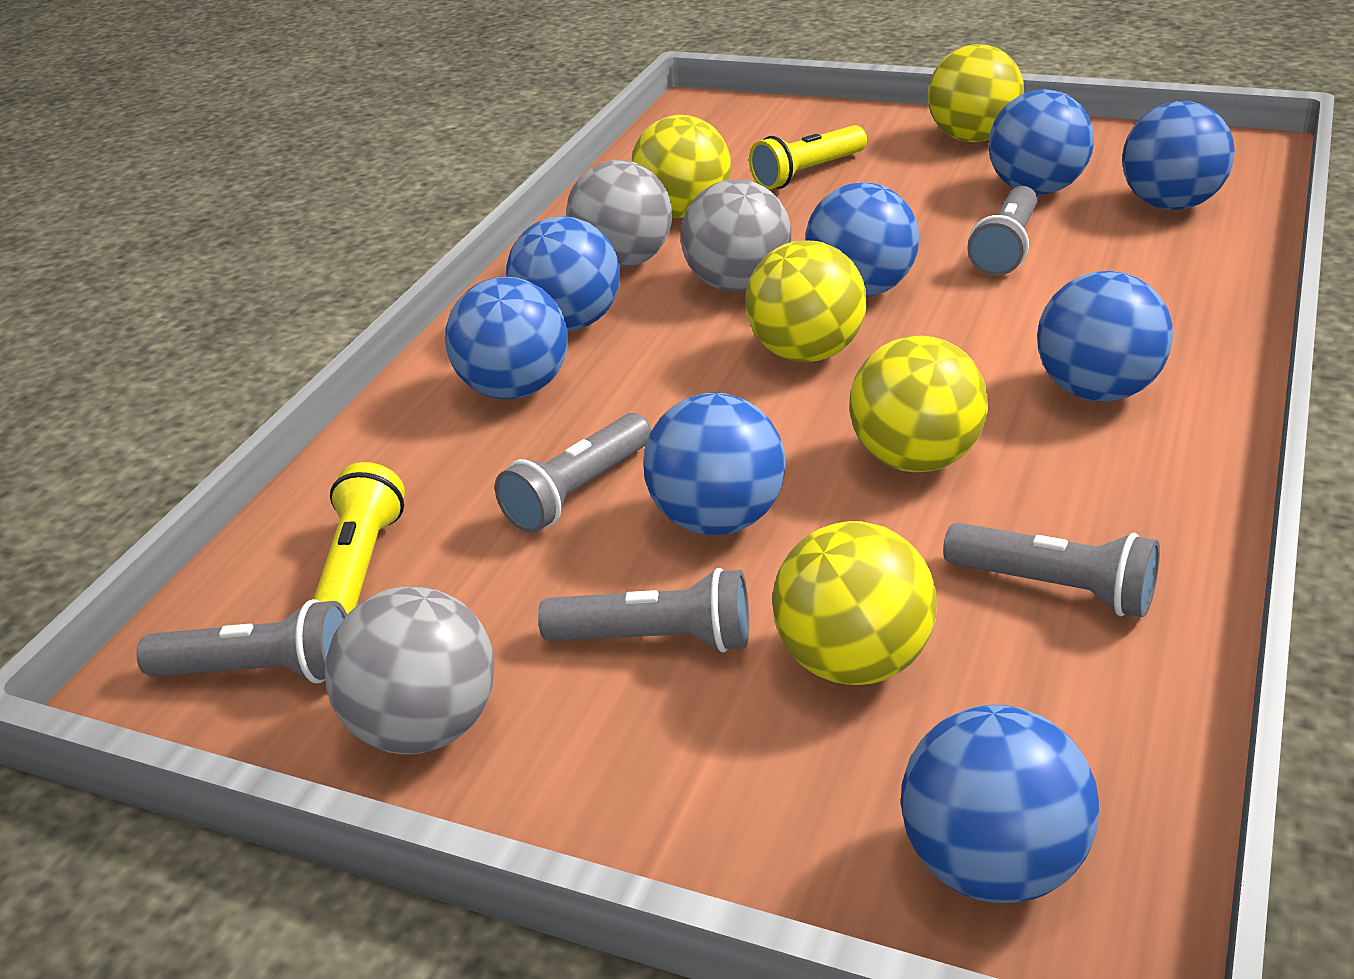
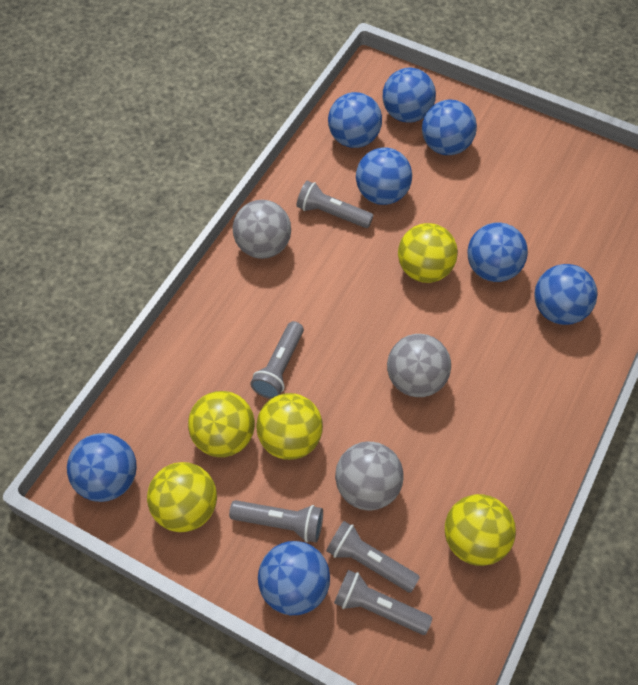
yellow flashlight: 2 -> 0

